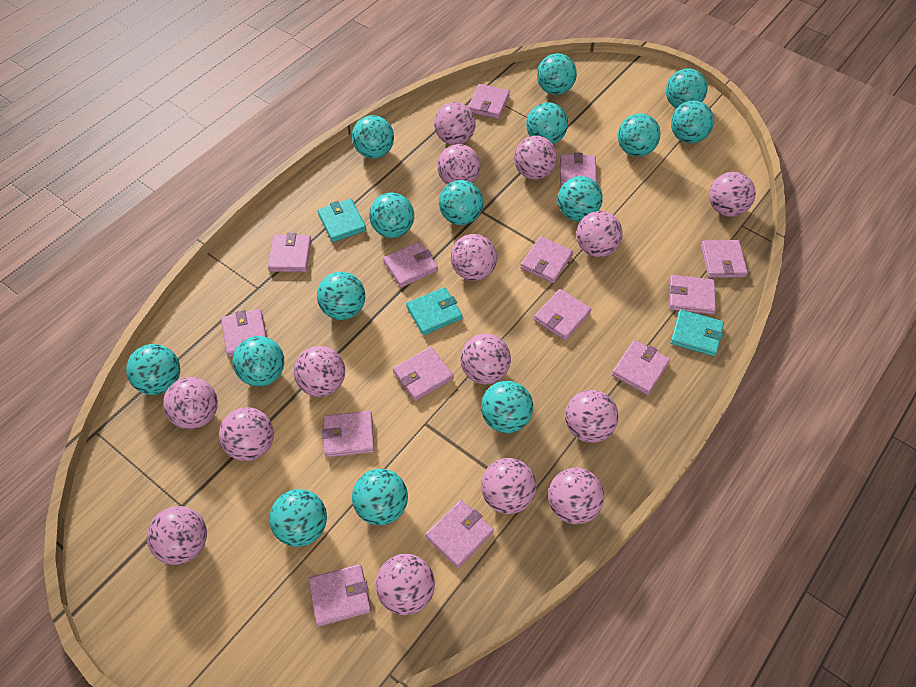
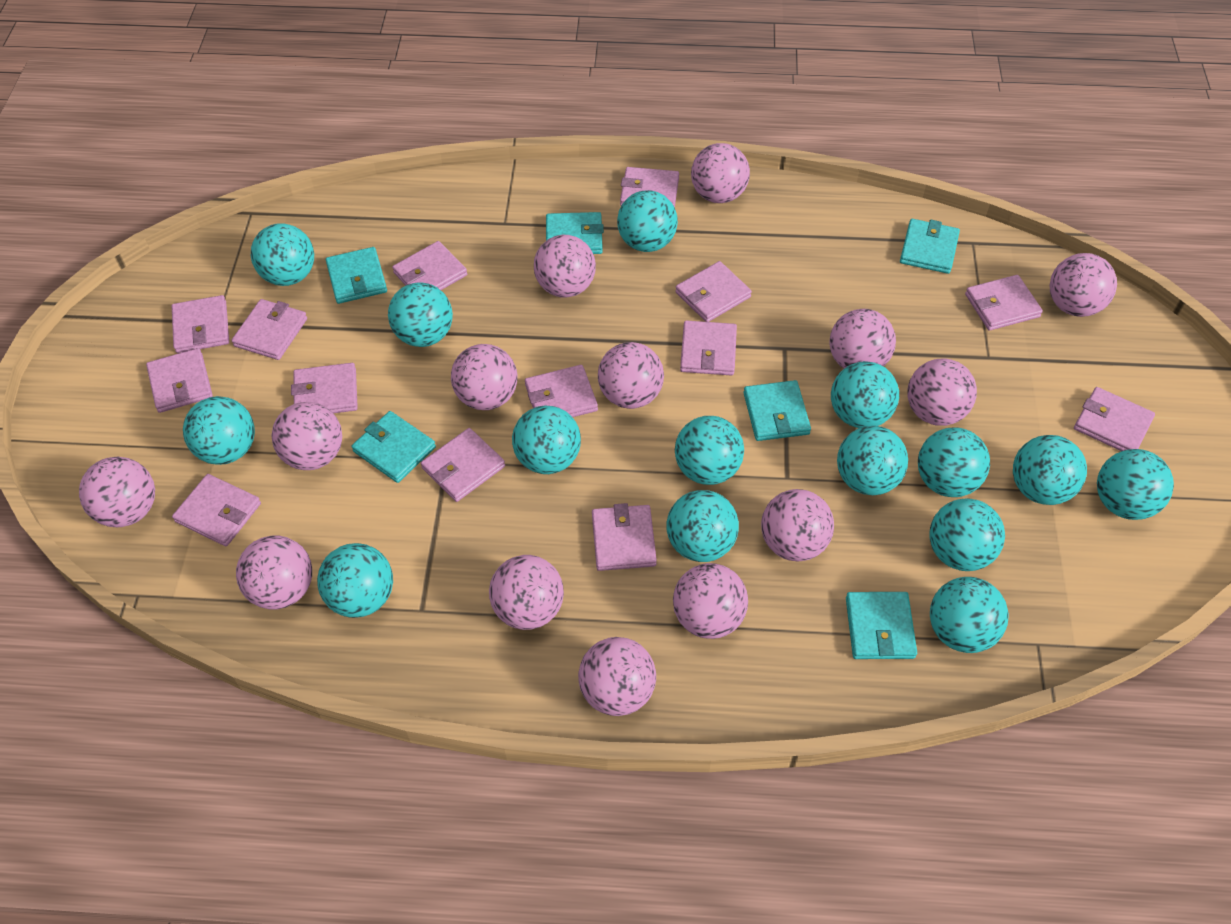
pink ball: 15 -> 14
turquoise wallet: 3 -> 6

